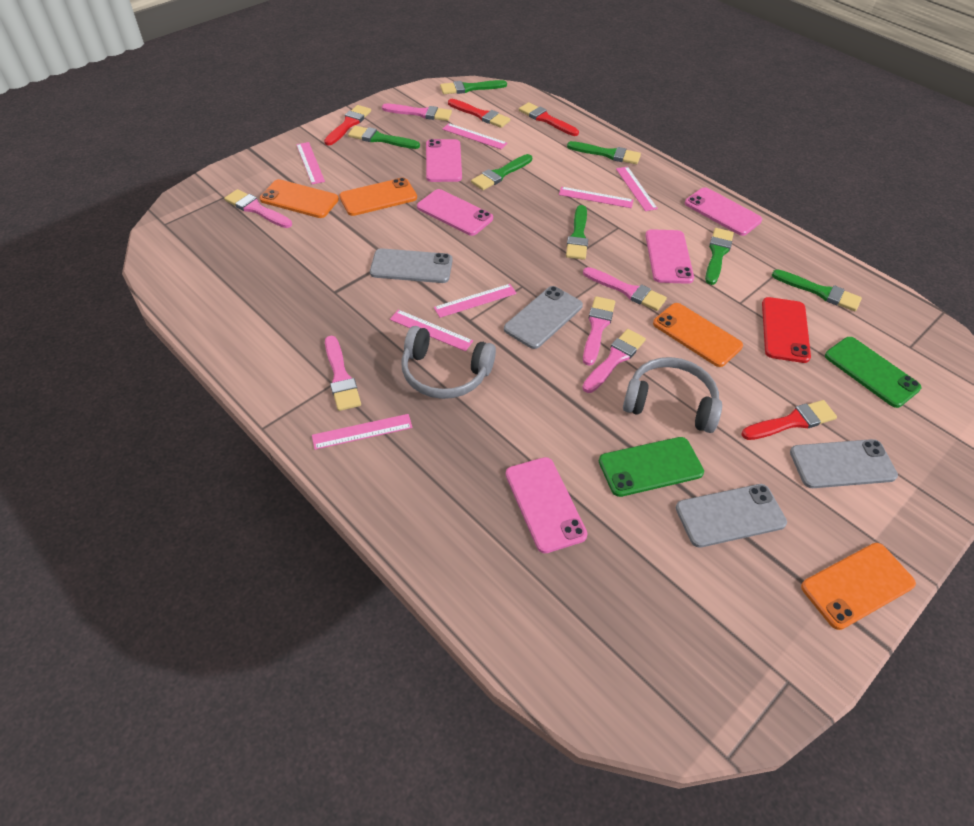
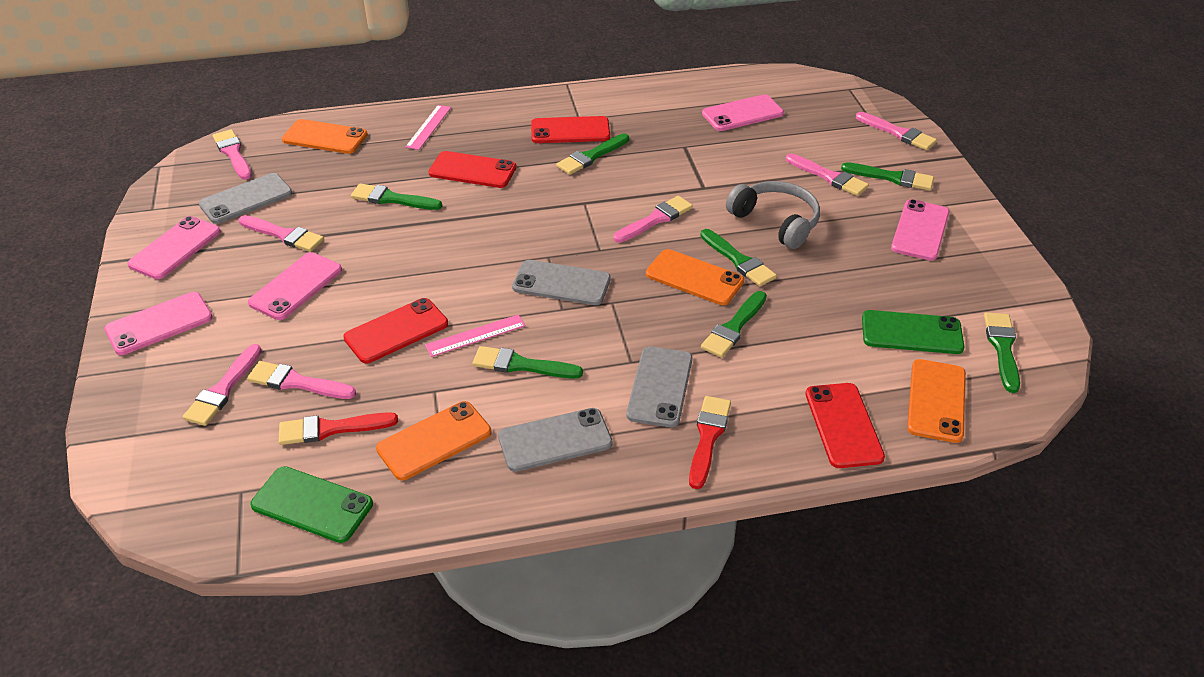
grey headphones: 2 -> 1
pink brush: 6 -> 7
pink ruler: 7 -> 2
red brush: 4 -> 2
red phone: 1 -> 4

